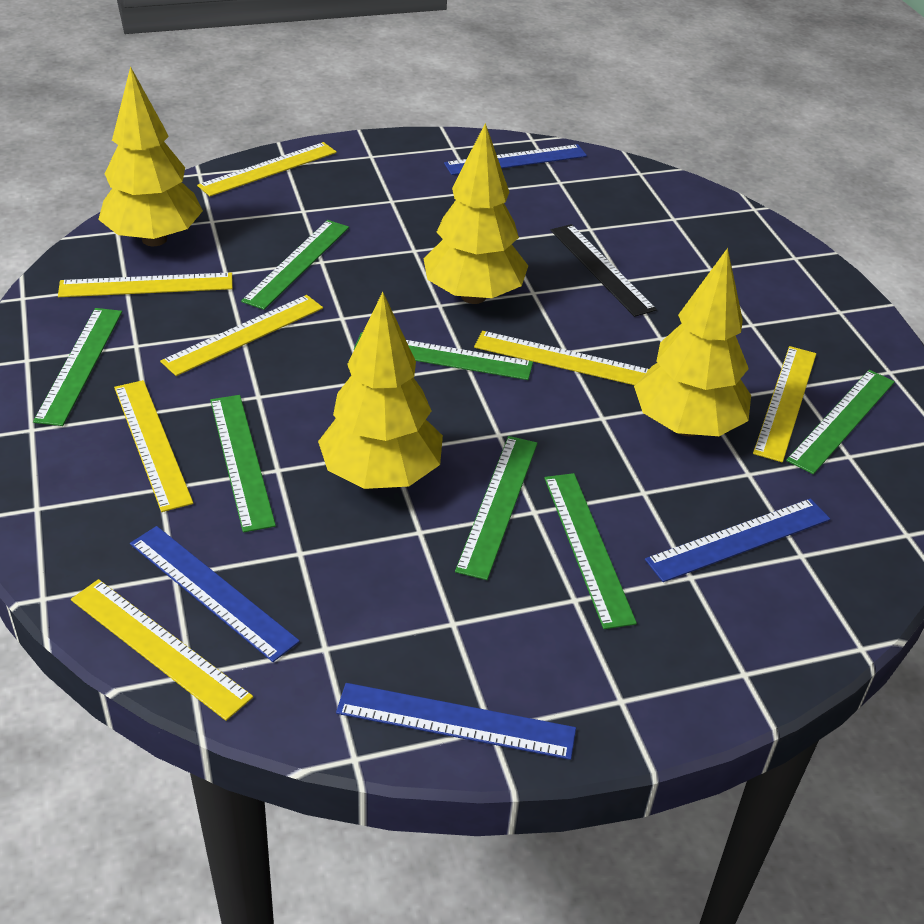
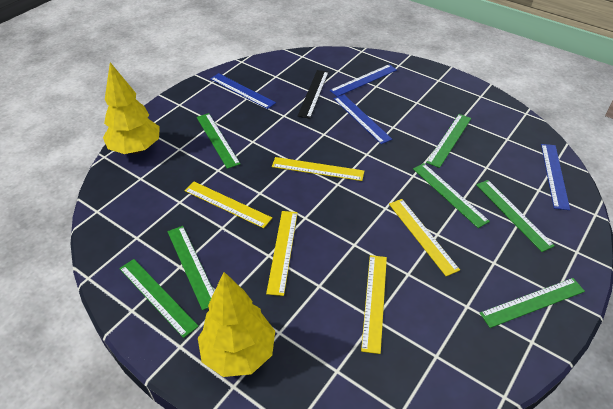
yellow ruler: 7 -> 5
yellow tree: 4 -> 2

